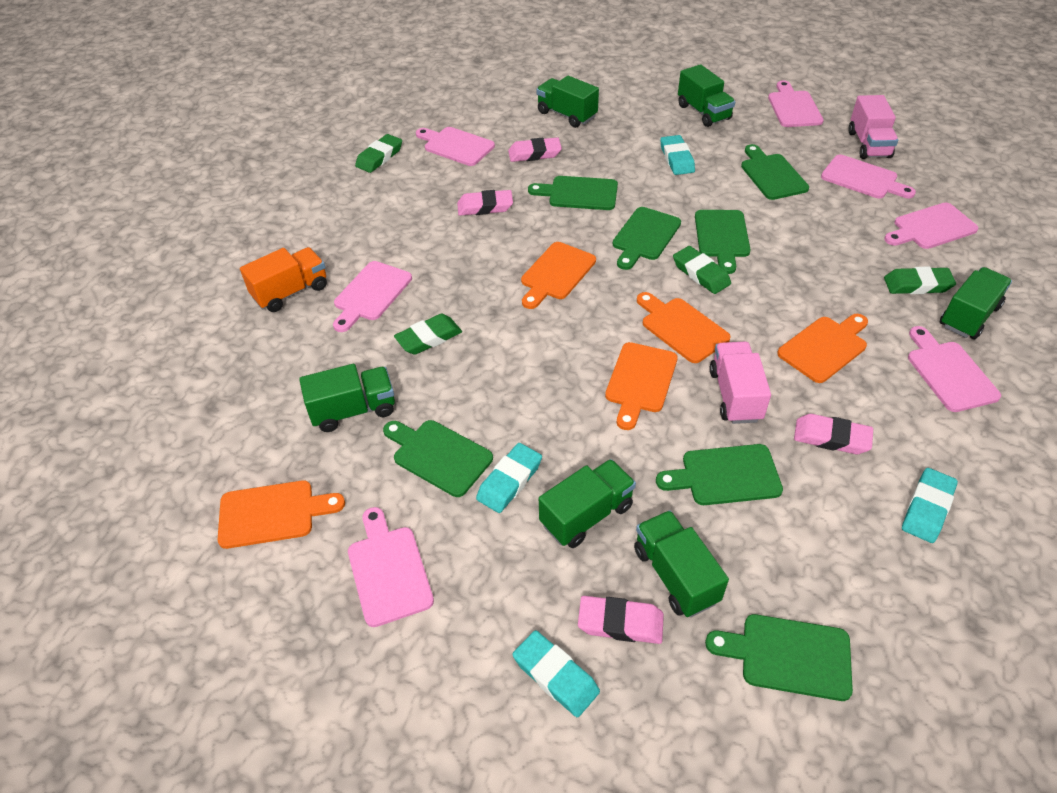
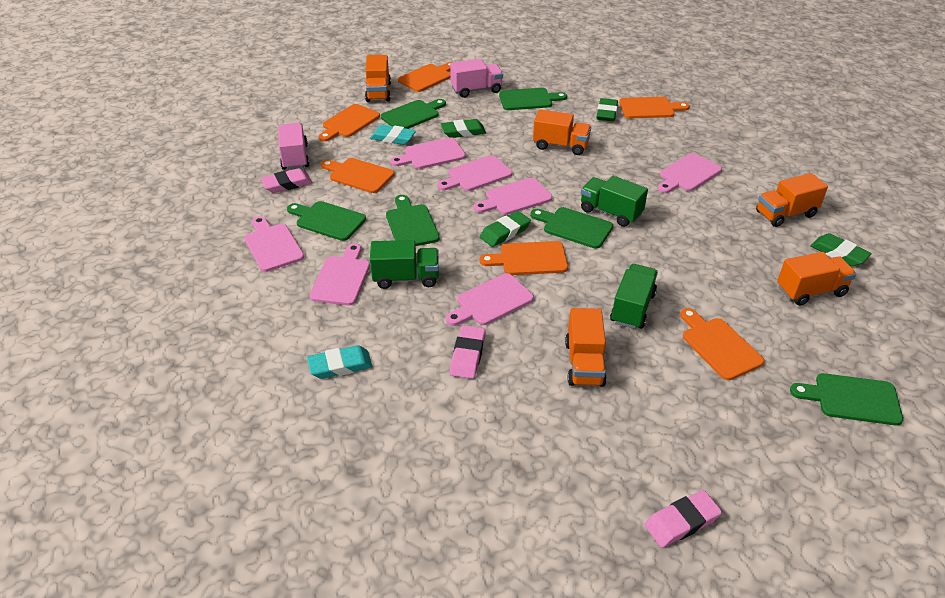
green cutting board: 7 -> 6
green truck: 6 -> 3
orange cutting board: 5 -> 6
orange truck: 1 -> 5
pink eraser: 4 -> 3
turquoise eraser: 4 -> 2

